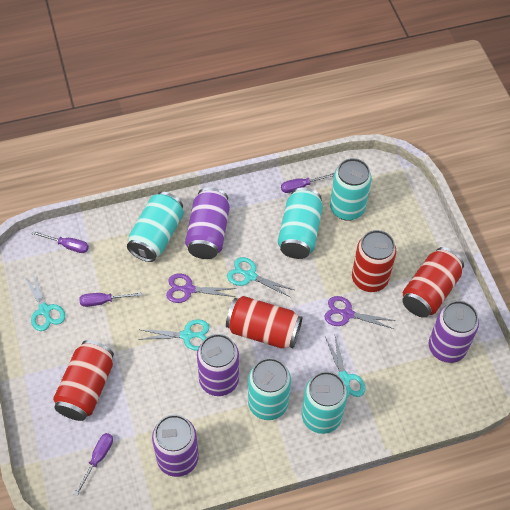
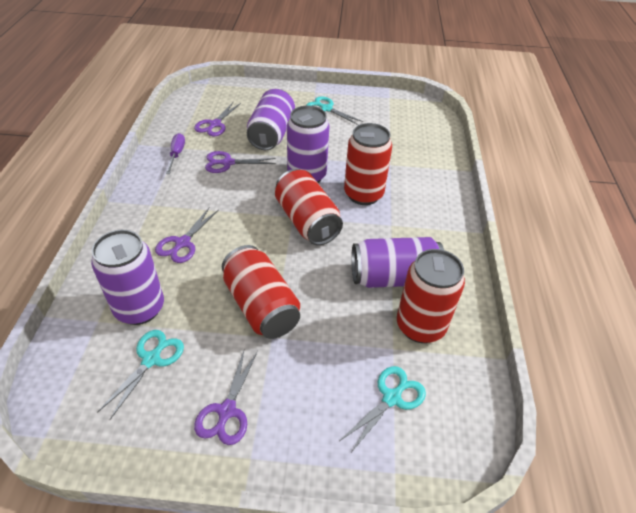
purple scissors: 2 -> 4
purple screwdriver: 4 -> 1
turquoise can: 5 -> 0
turquoise scissors: 4 -> 3

